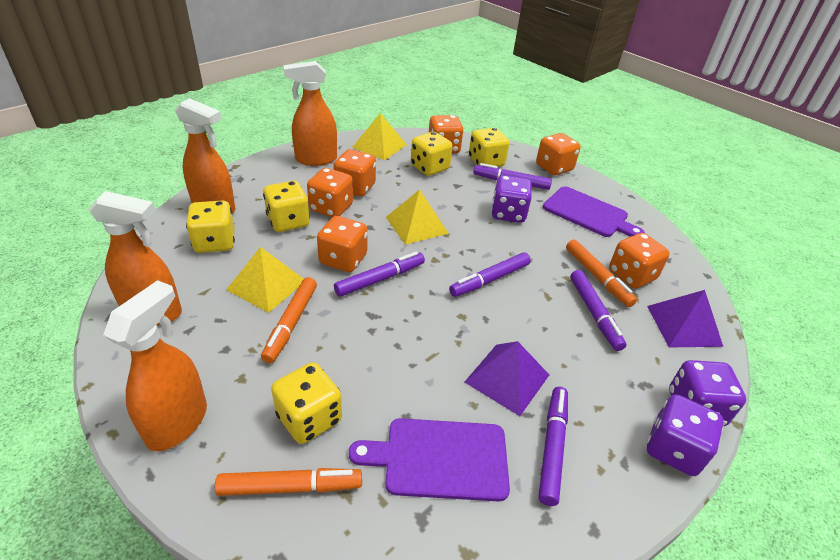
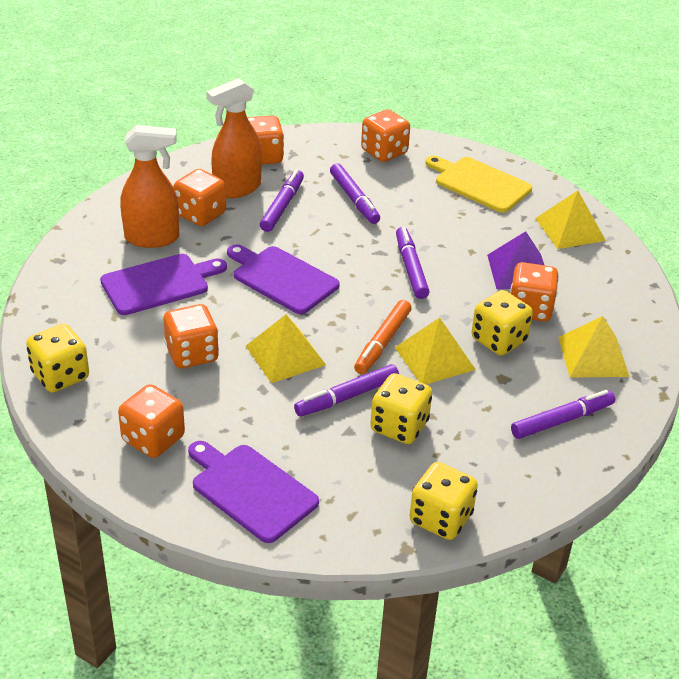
orange marker: 3 -> 1
orange spray bottle: 4 -> 2
purple cutting board: 2 -> 3
purple dice: 3 -> 0
purple pyramid: 2 -> 1
yellow cutting board: 0 -> 1
yellow dice: 5 -> 4
yellow pyramid: 3 -> 4

